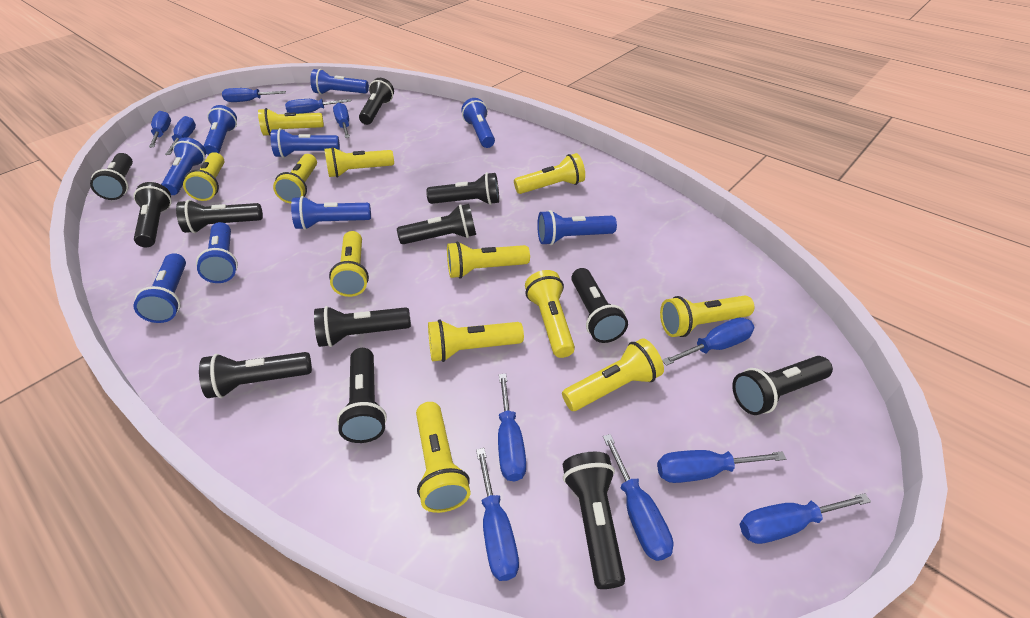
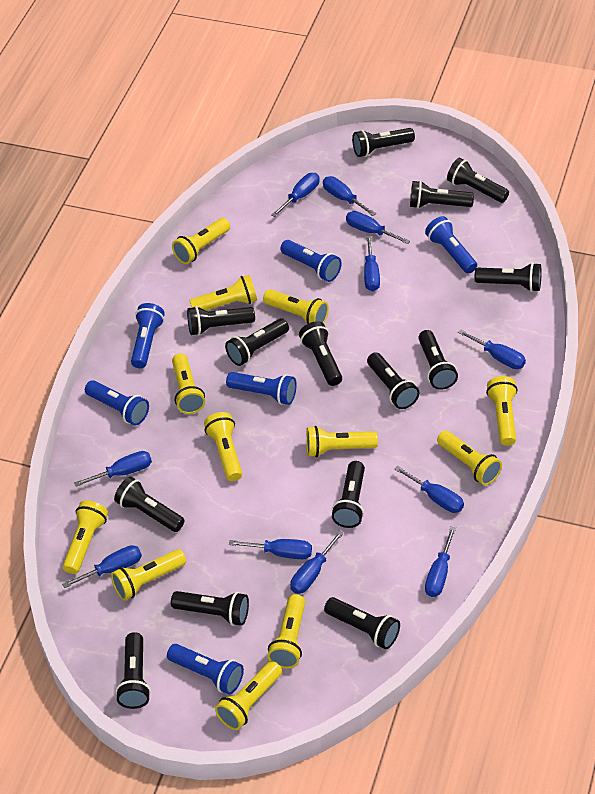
black flashlight: 12 -> 14
blue flashlight: 9 -> 6

